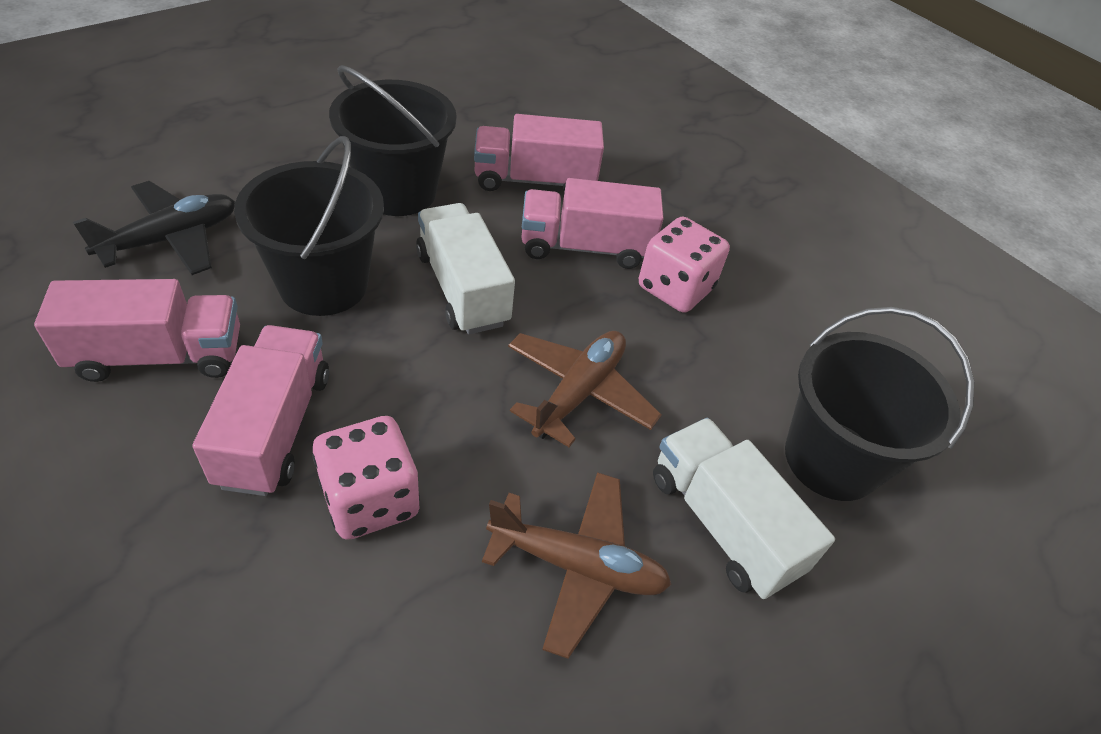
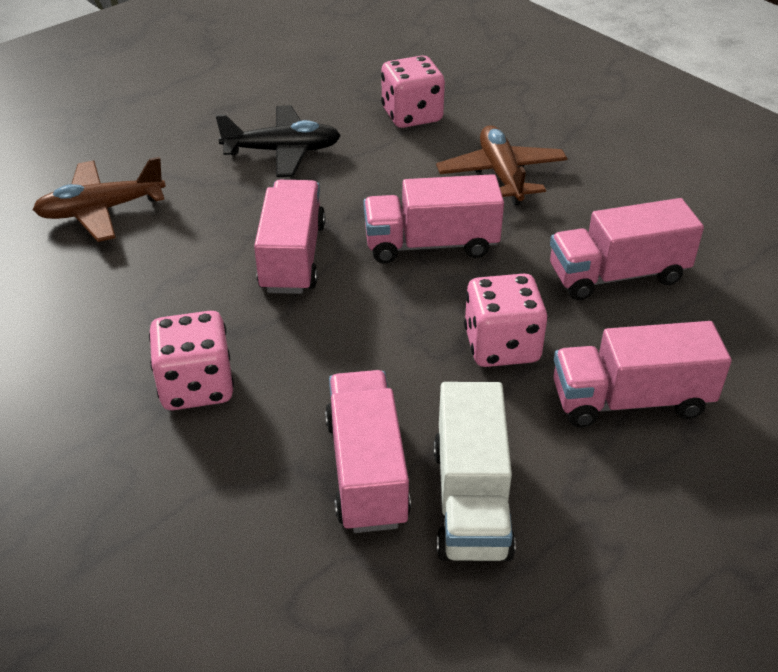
black bucket: 3 -> 0
pink dice: 2 -> 3
pink truck: 4 -> 5
white truck: 2 -> 1

